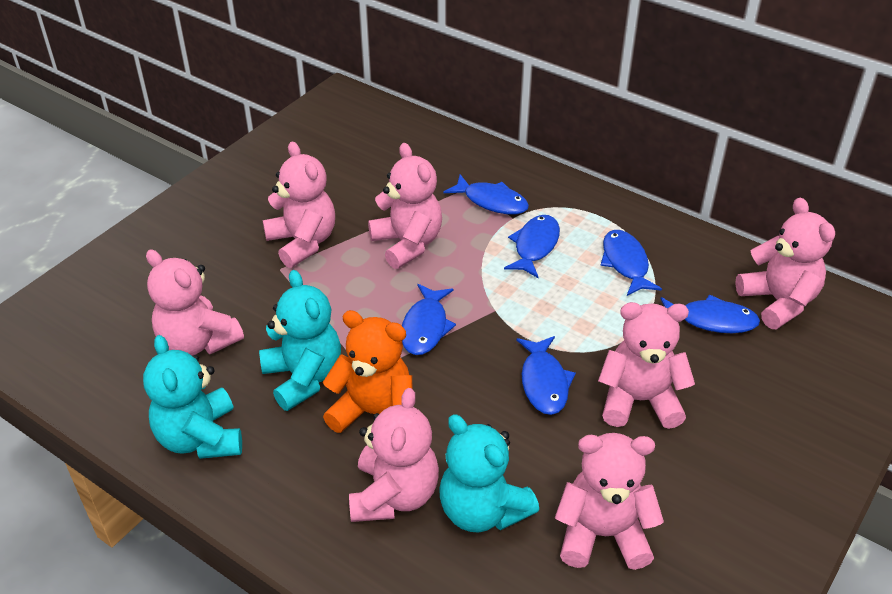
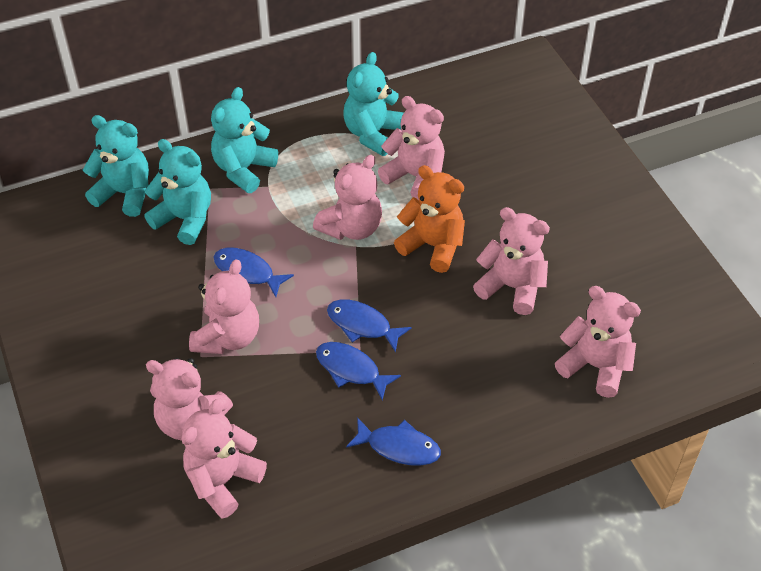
blue fish: 6 -> 4
turquoise teddy bear: 3 -> 4

